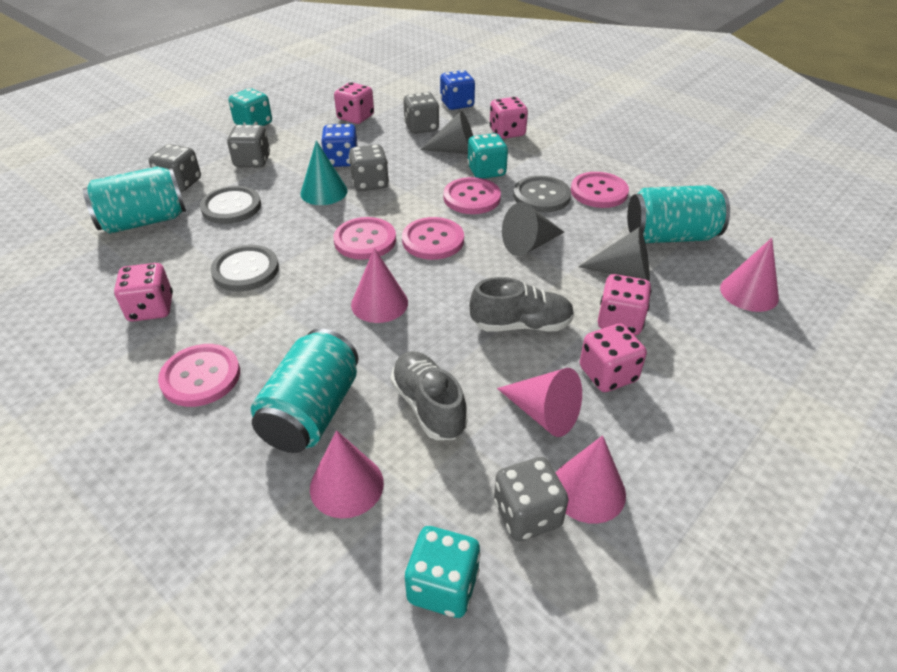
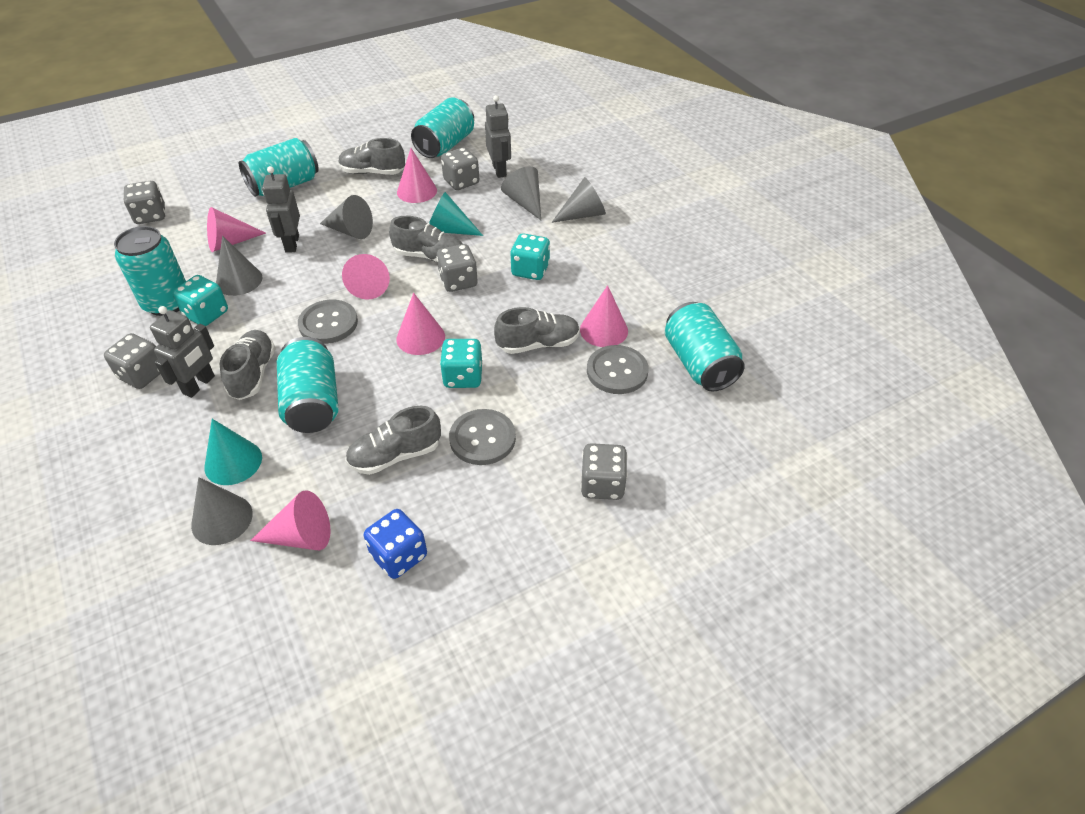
blue dice: 2 -> 1
grey cone: 3 -> 5
grey robot: 0 -> 3
grey shoe: 2 -> 5
pink button: 5 -> 0
pink cone: 5 -> 6
pink dice: 5 -> 0
turquoise can: 3 -> 5
turquoise cone: 1 -> 2

